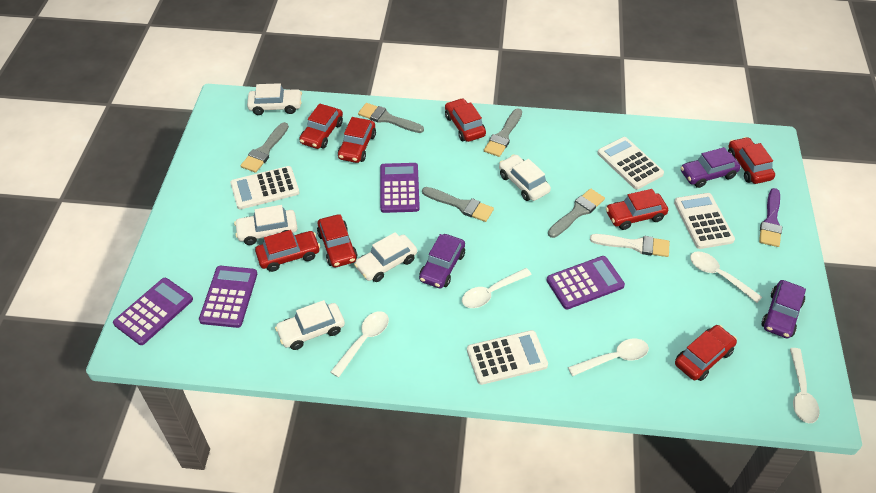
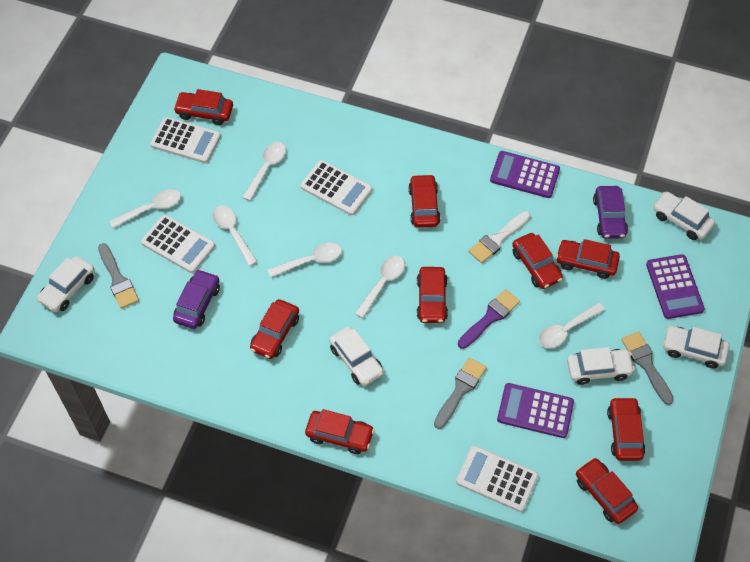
grey brush: 5 -> 3
purple calculator: 4 -> 3
purple car: 3 -> 2
red car: 8 -> 9
white spoon: 5 -> 6

